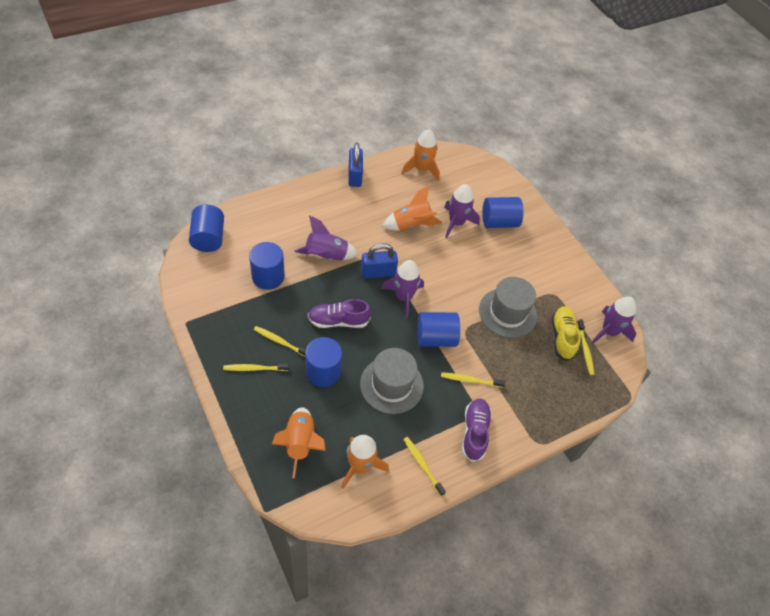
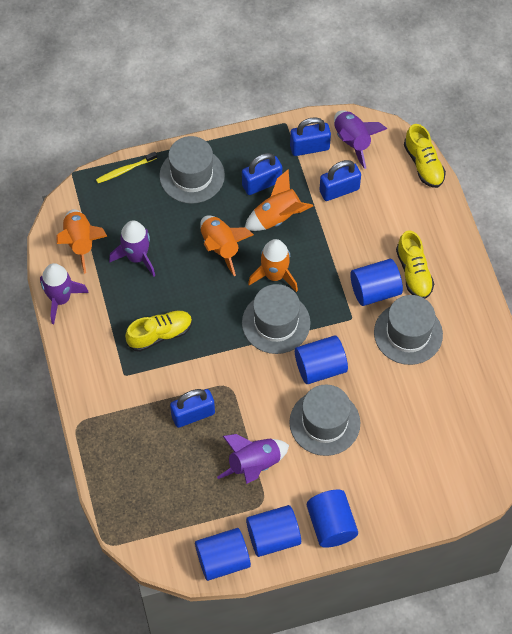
blue padlock: 2 -> 4
grey hat: 2 -> 4
purple shoe: 2 -> 0
yellow shoe: 1 -> 3
yellow toothbrush: 5 -> 1

